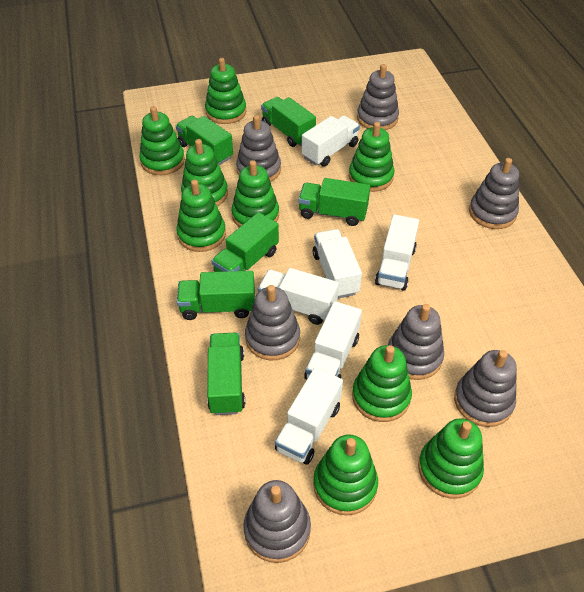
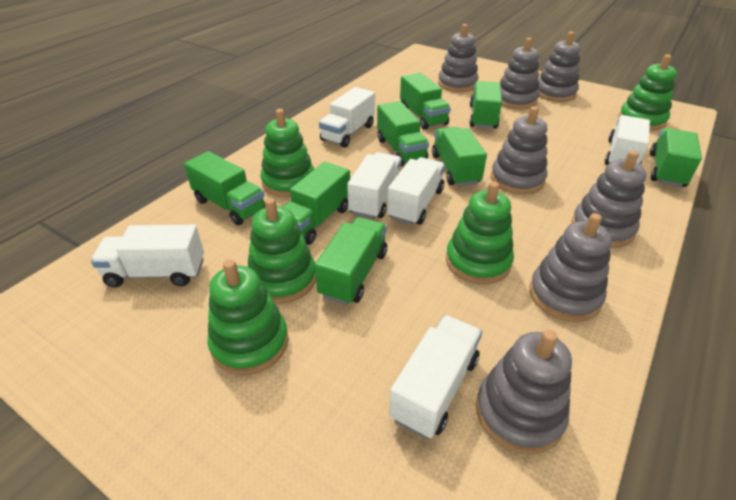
green stacking toy: 9 -> 5
green truck: 6 -> 8

